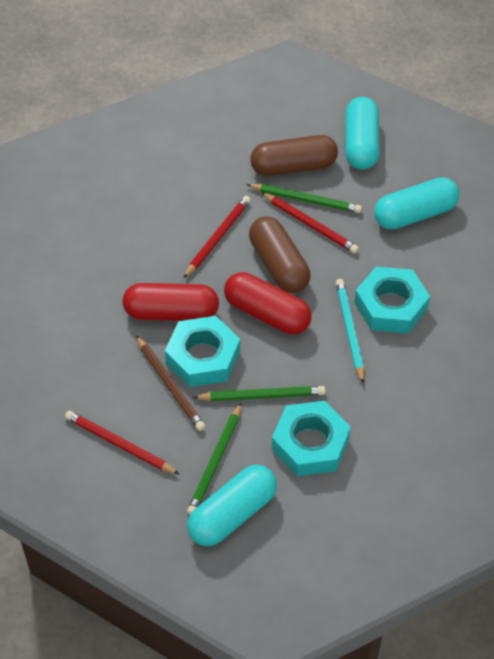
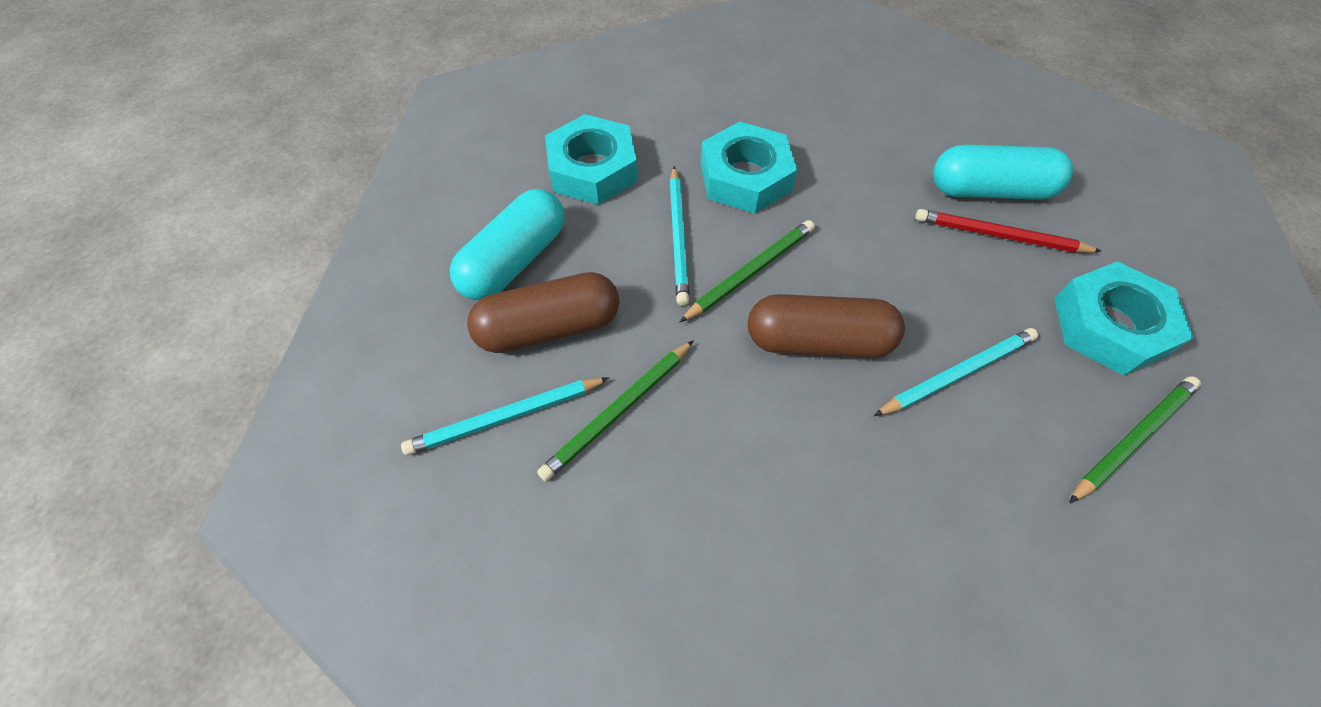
brown pencil: 1 -> 0
red capsule: 2 -> 0
red pencil: 3 -> 1
turquoise capsule: 3 -> 2
turquoise pencil: 1 -> 3

